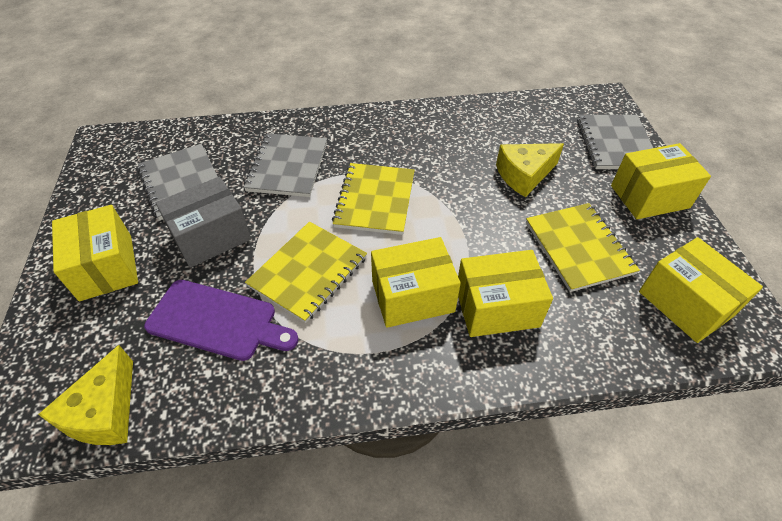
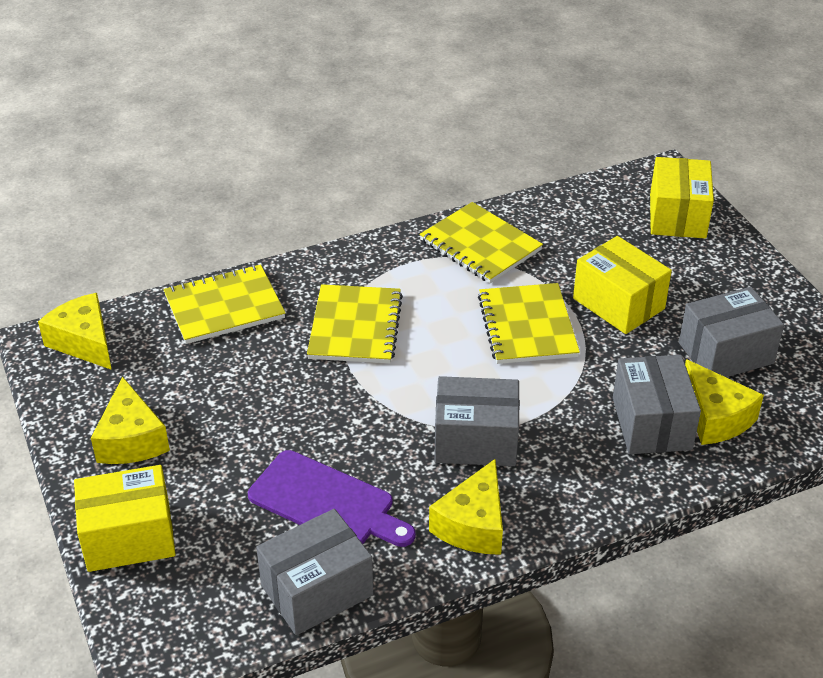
grey box: 1 -> 4
grey notebook: 3 -> 0
yellow box: 5 -> 3
yellow cheese: 2 -> 4
yellow notebook: 3 -> 4

